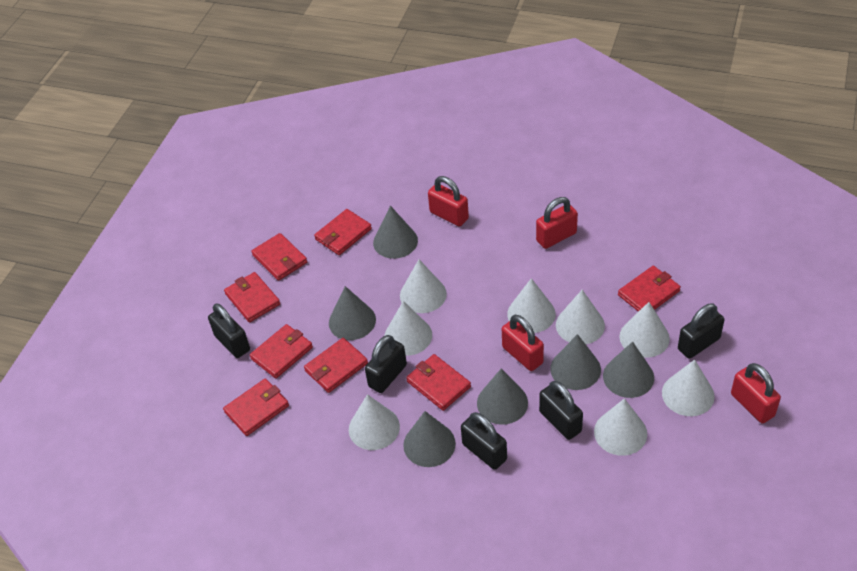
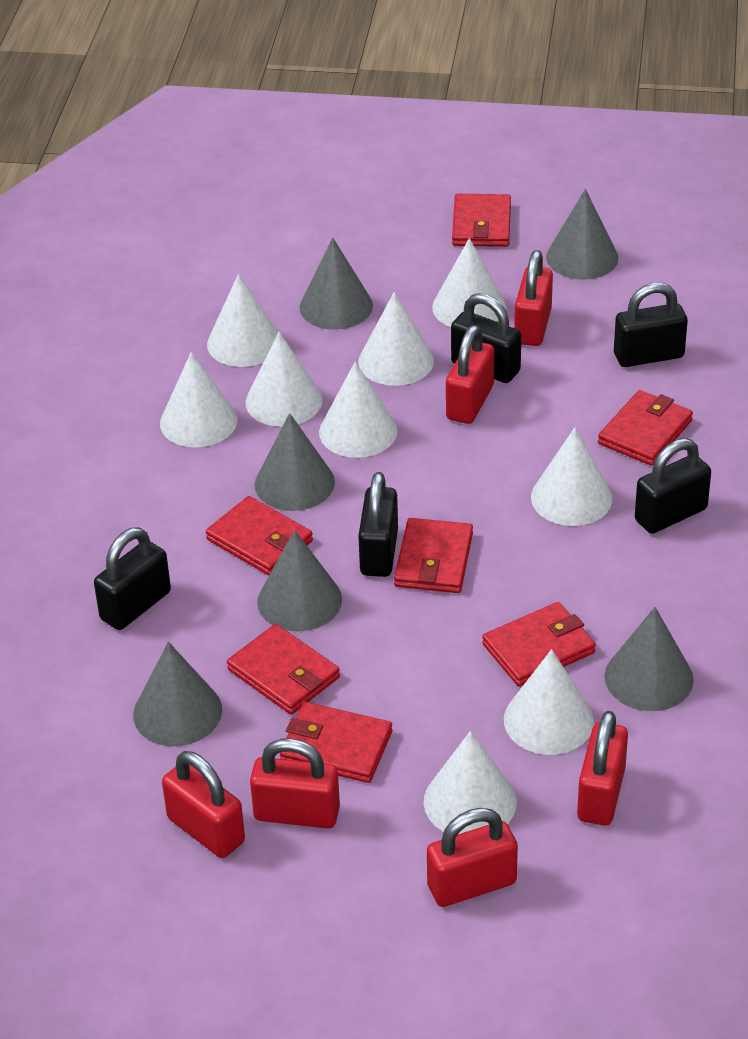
red padlock: 4 -> 6
red wallet: 8 -> 7
white cone: 8 -> 9

